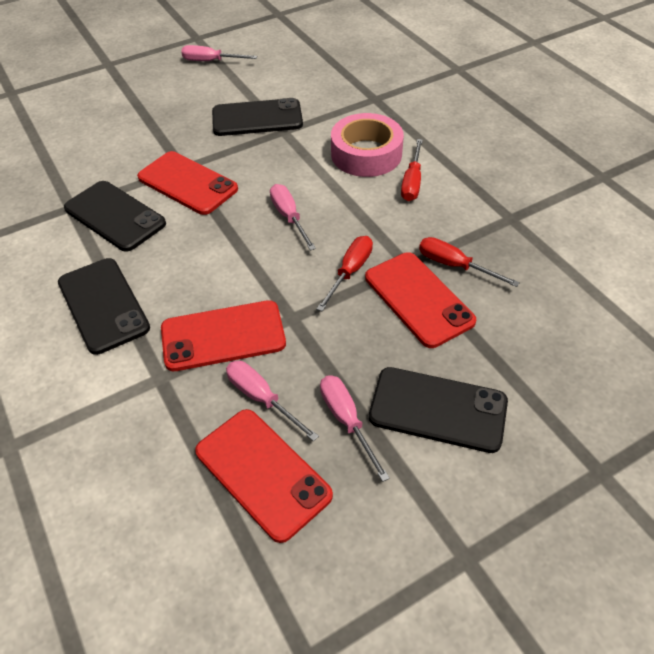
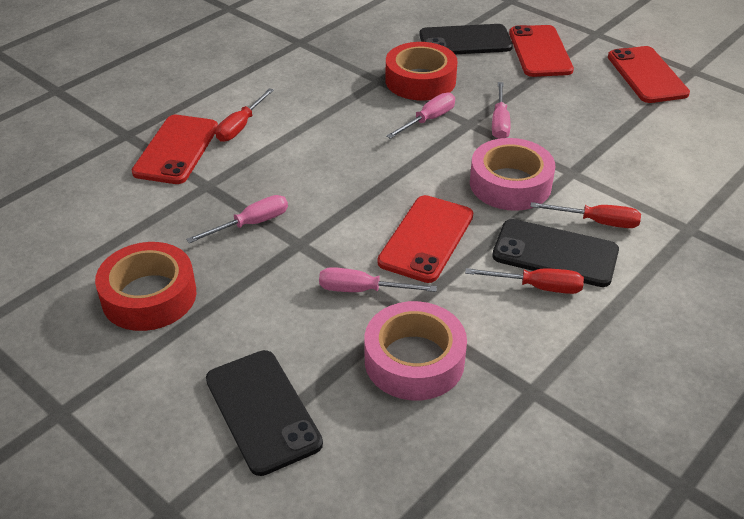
black phone: 4 -> 3
pink tape: 1 -> 2
red tape: 0 -> 2

